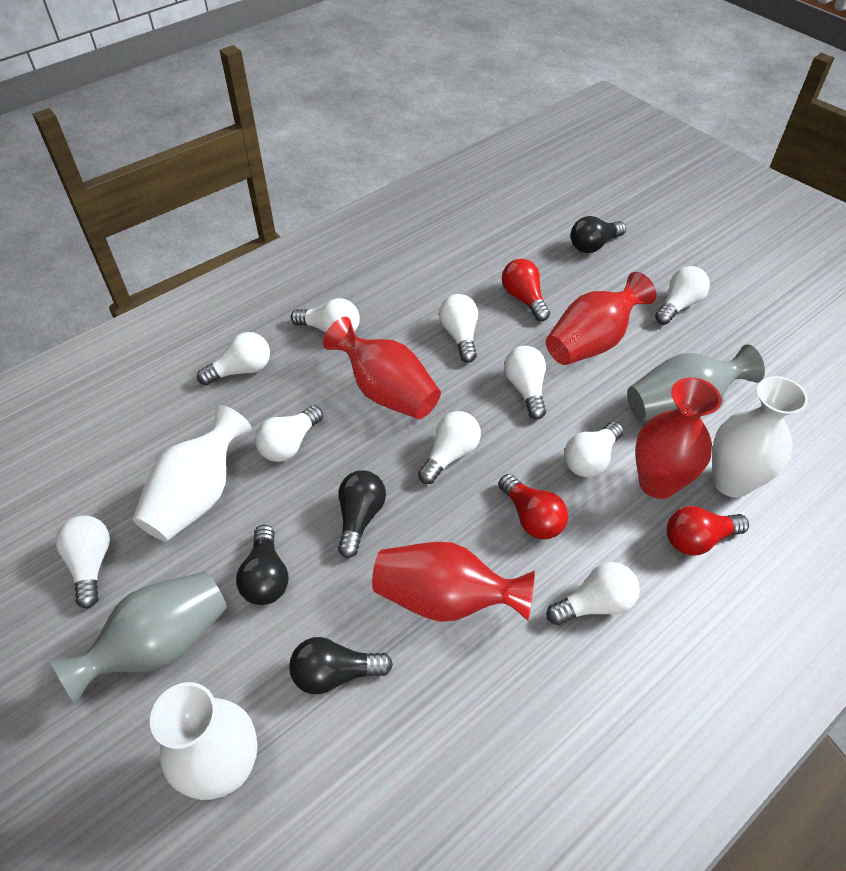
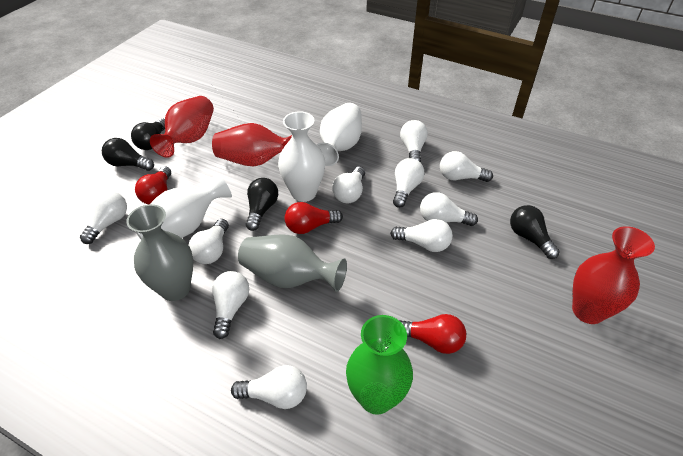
green vase: 0 -> 1
red vase: 4 -> 3

